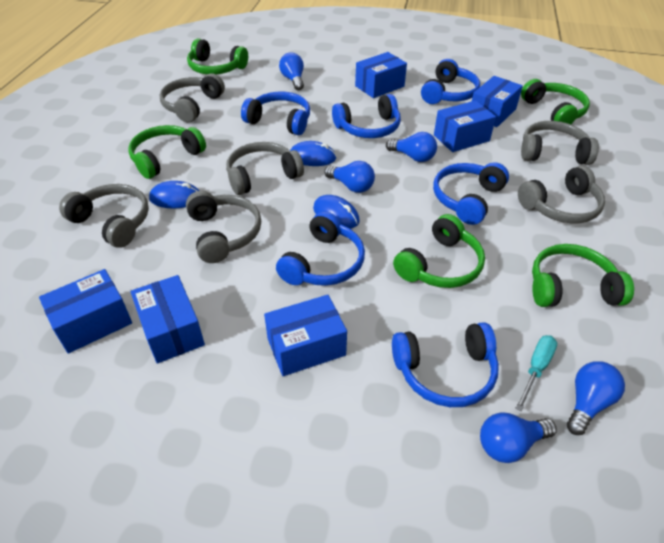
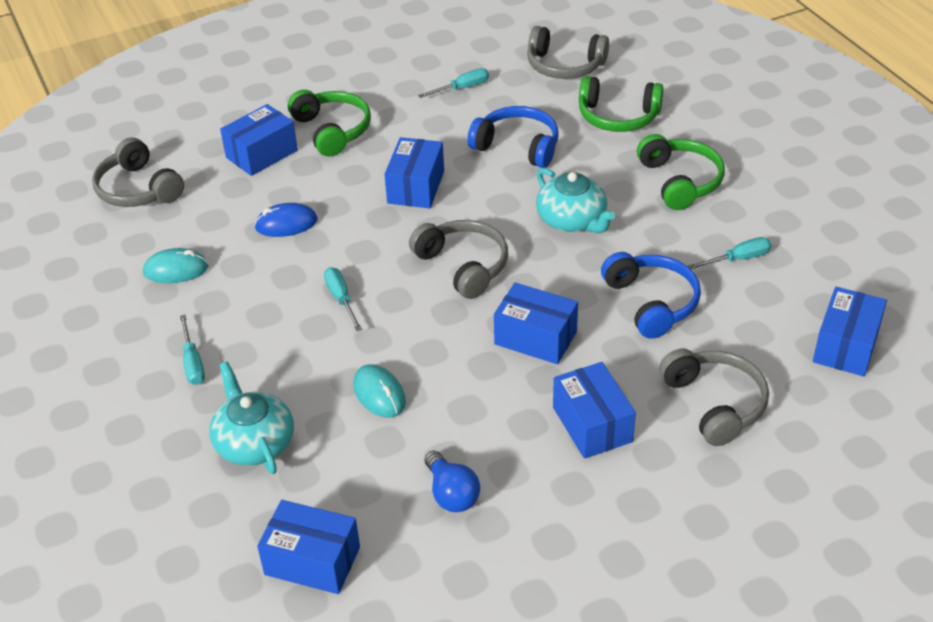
blue headphones: 6 -> 2
blue light bulb: 5 -> 1
blue mouse: 3 -> 1
green headphones: 5 -> 3
grey headphones: 6 -> 4
turquoise mouse: 0 -> 2
turquoise screwdriver: 1 -> 4
turquoise teapot: 0 -> 2

